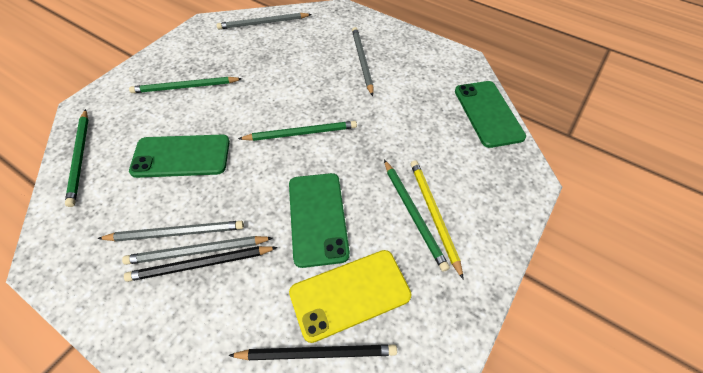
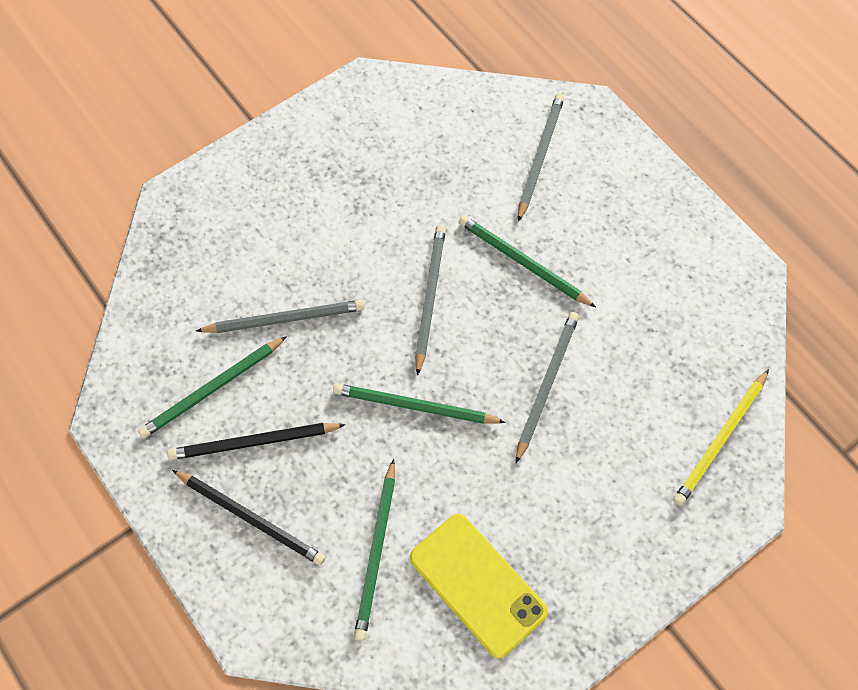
green phone: 3 -> 0

